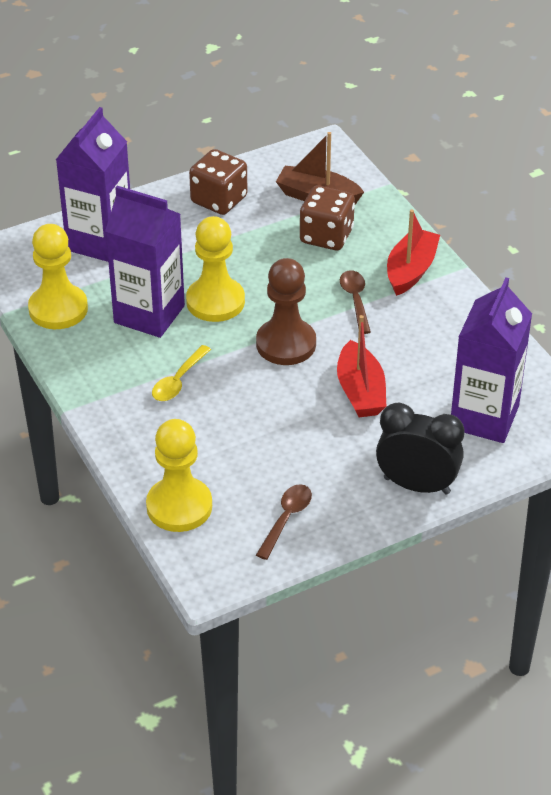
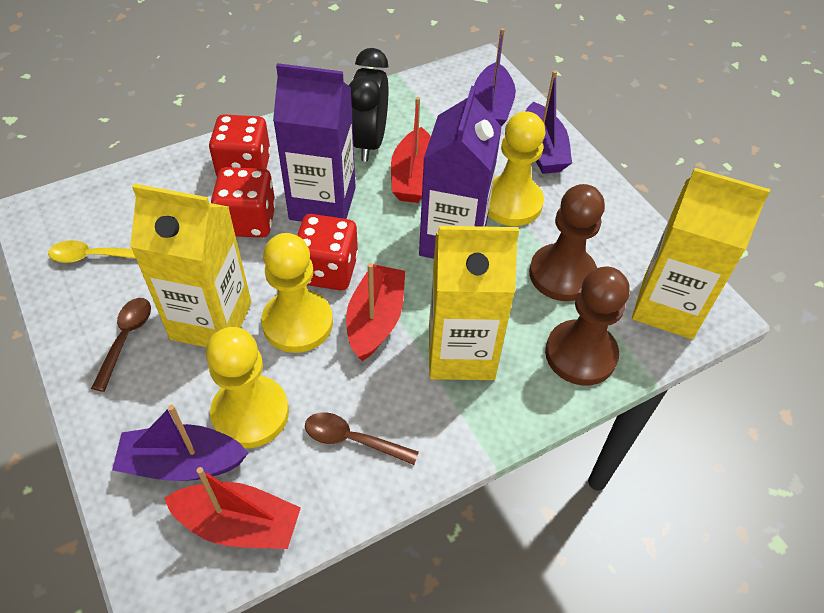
brown boat: 1 -> 0
brown dice: 2 -> 0
brown pawn: 1 -> 2
purple boat: 0 -> 3
purple carton: 3 -> 2
red boat: 2 -> 3
red dice: 0 -> 3
yellow carton: 0 -> 3

